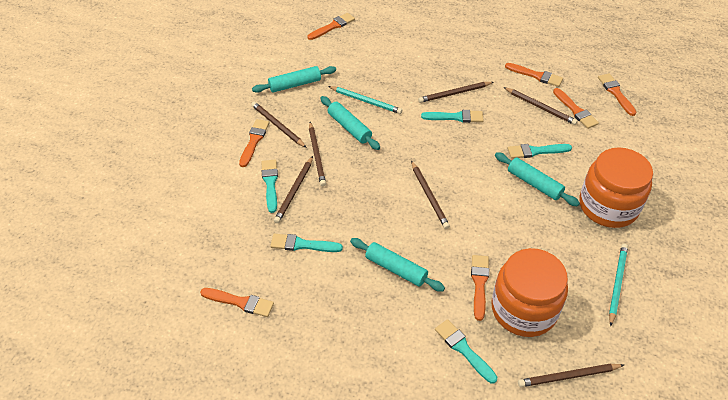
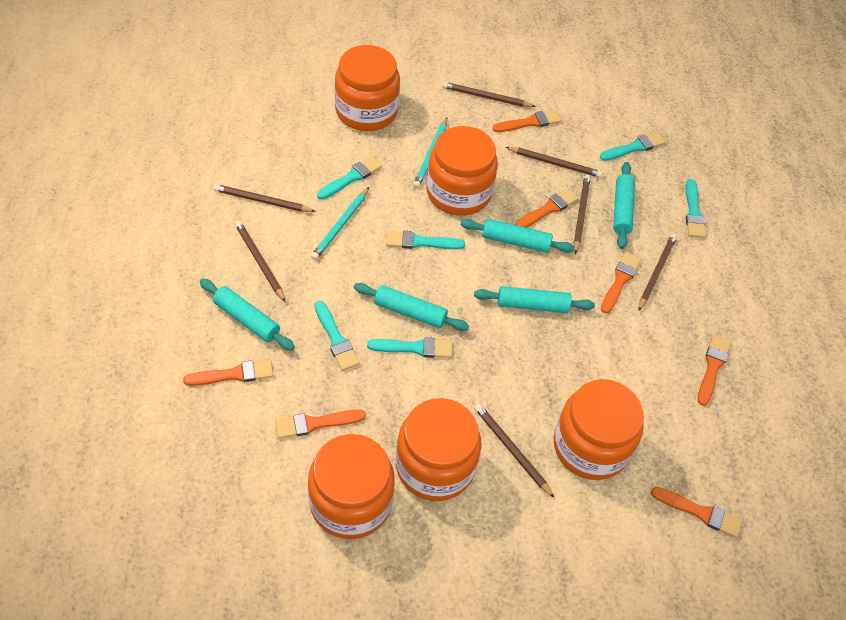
orange jar: 2 -> 5
turquoise brush: 5 -> 6
turquoise rolling pin: 4 -> 5

